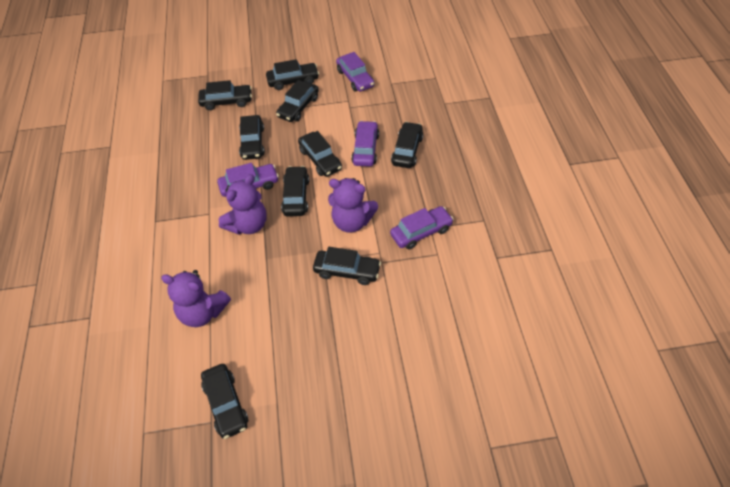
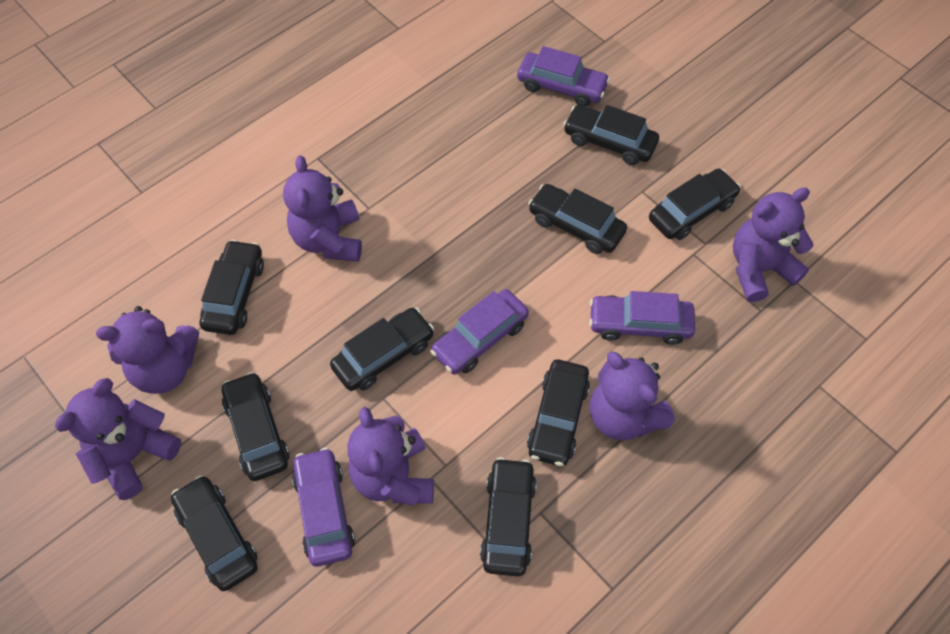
purple teddy bear: 3 -> 6

